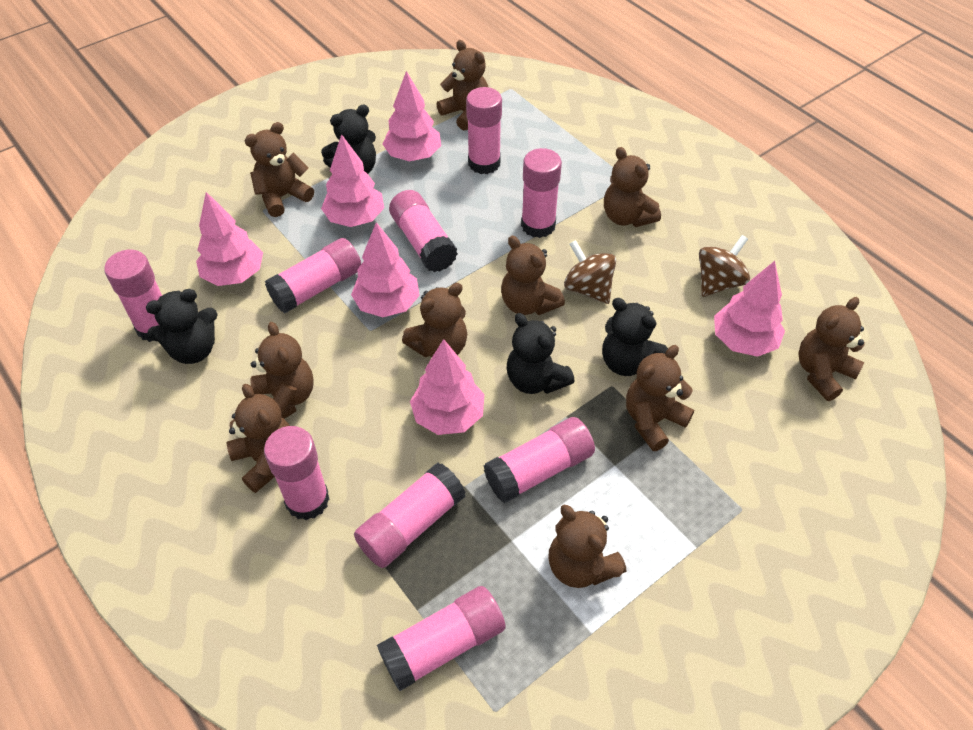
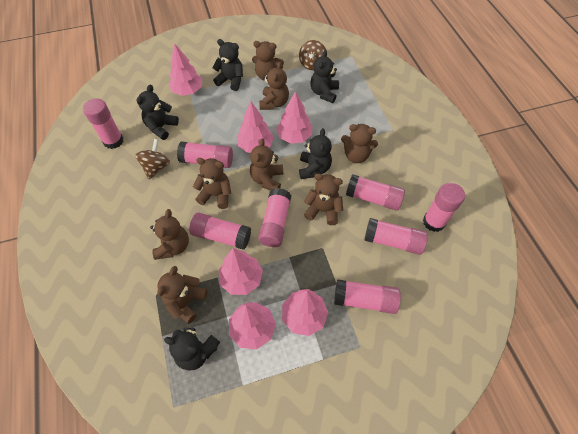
black teddy bear: 4 -> 5
brown teddy bear: 10 -> 8
pink glue stick: 9 -> 8

